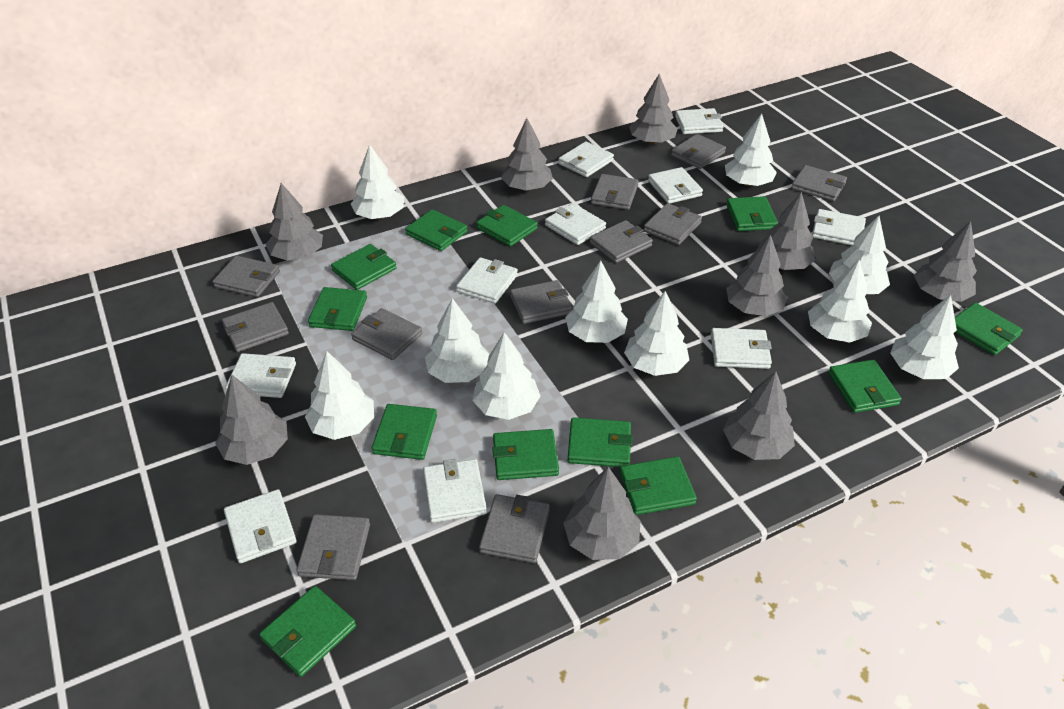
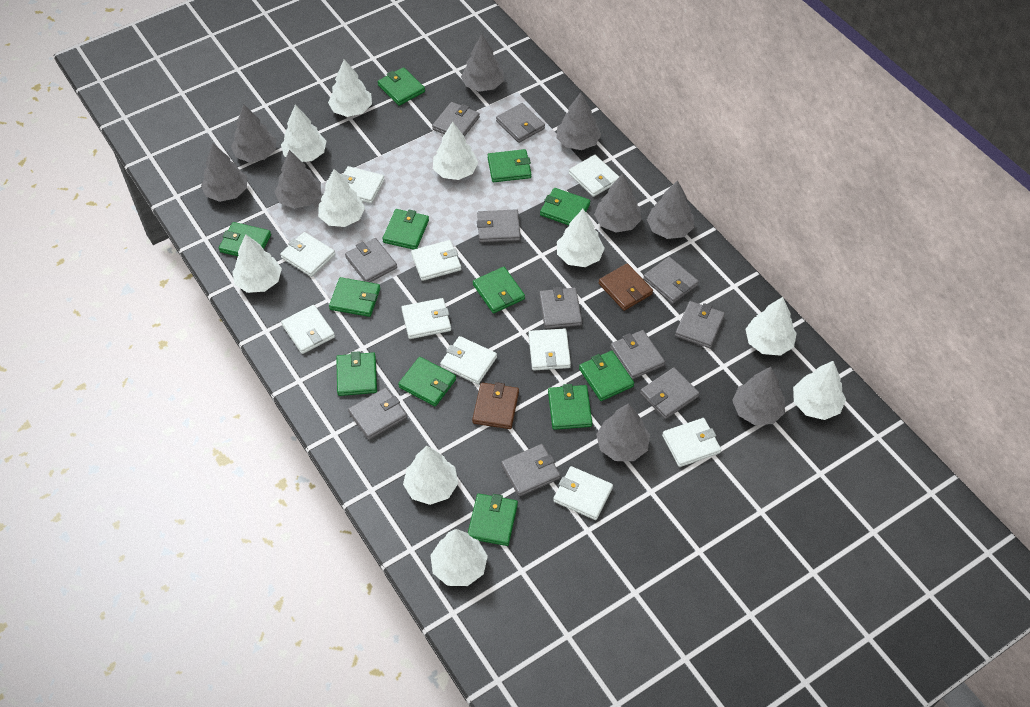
brown wallet: 0 -> 2

